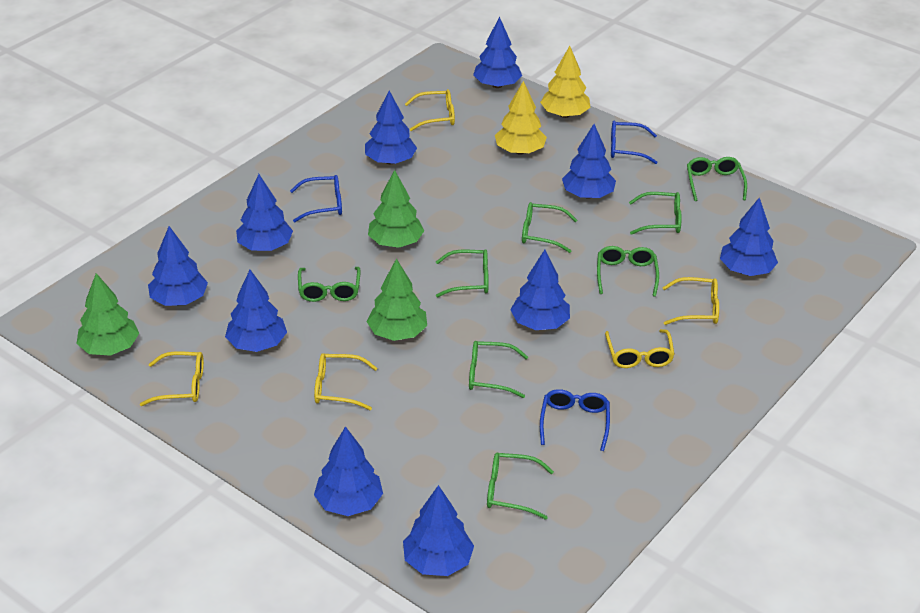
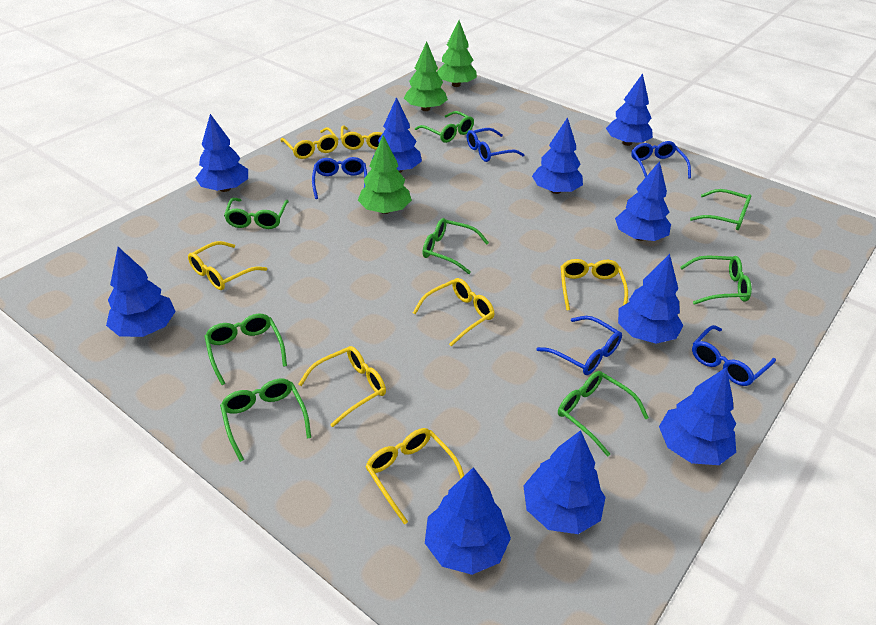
blue glasses: 3 -> 5
yellow glasses: 5 -> 7
yellow tree: 2 -> 0

